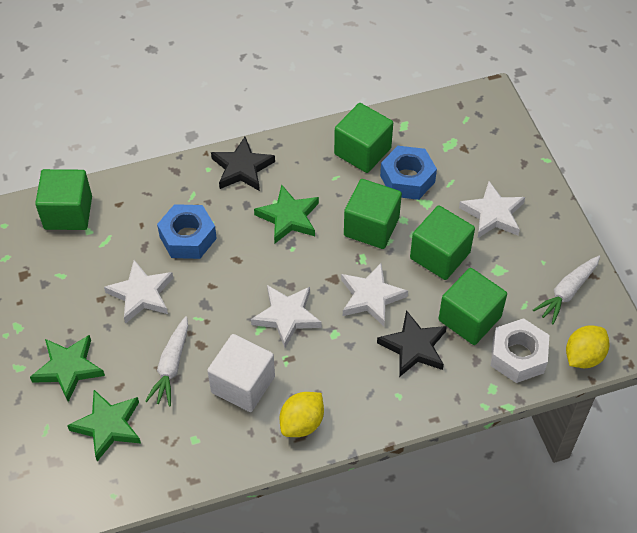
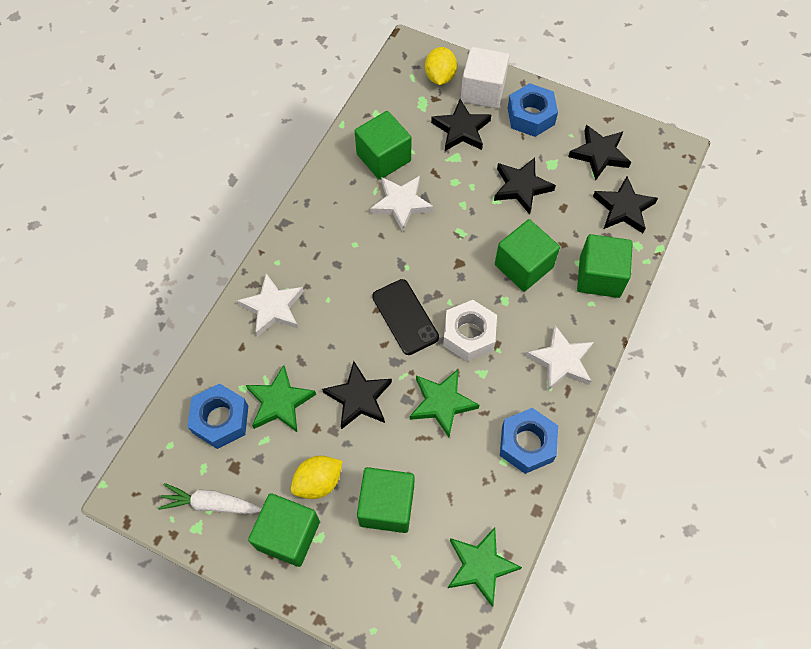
black phone: 0 -> 1
black star: 2 -> 5
blue nut: 2 -> 3
white carrot: 2 -> 1
white star: 4 -> 3

